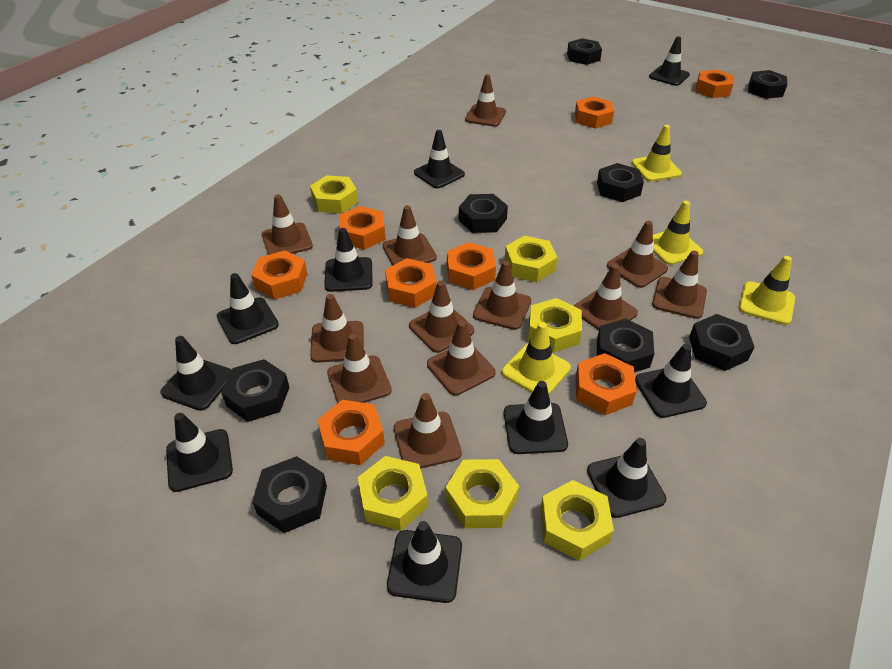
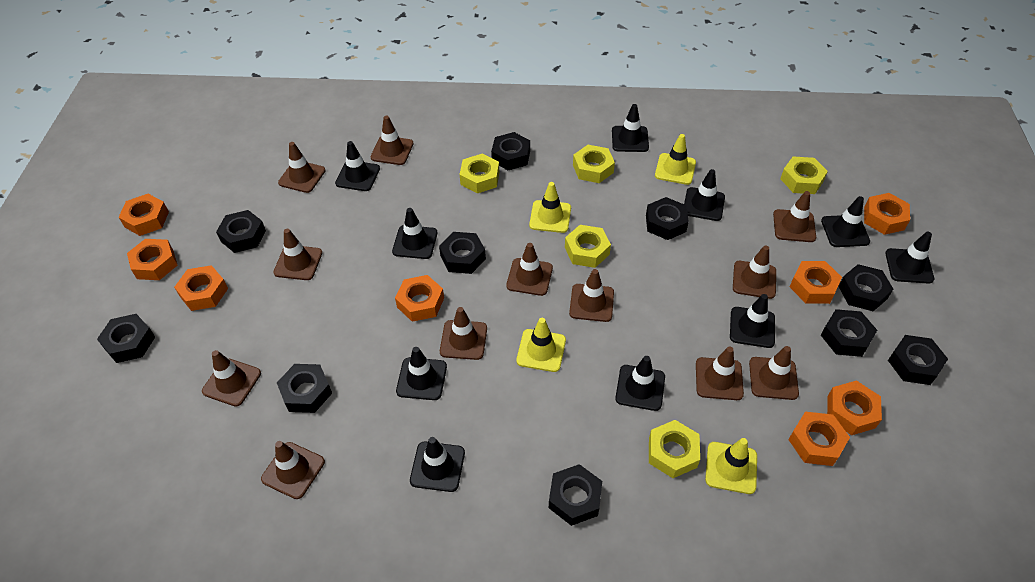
black nut: 8 -> 10
yellow nut: 6 -> 5

